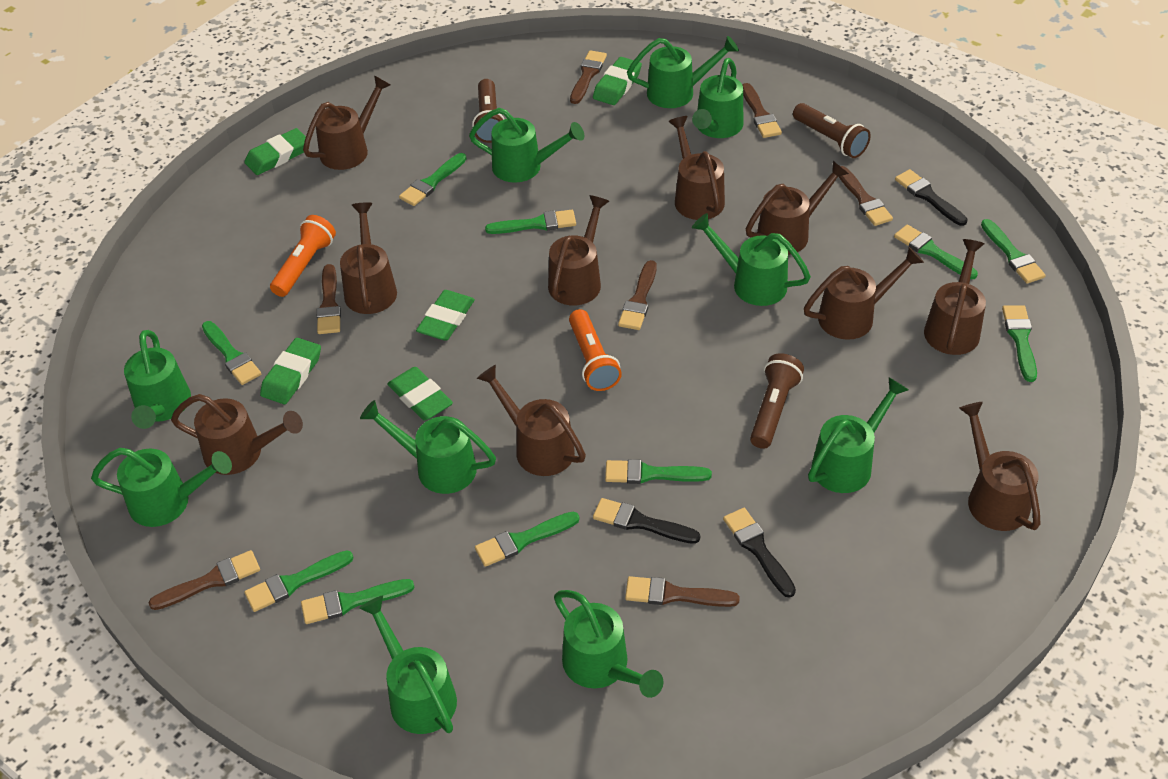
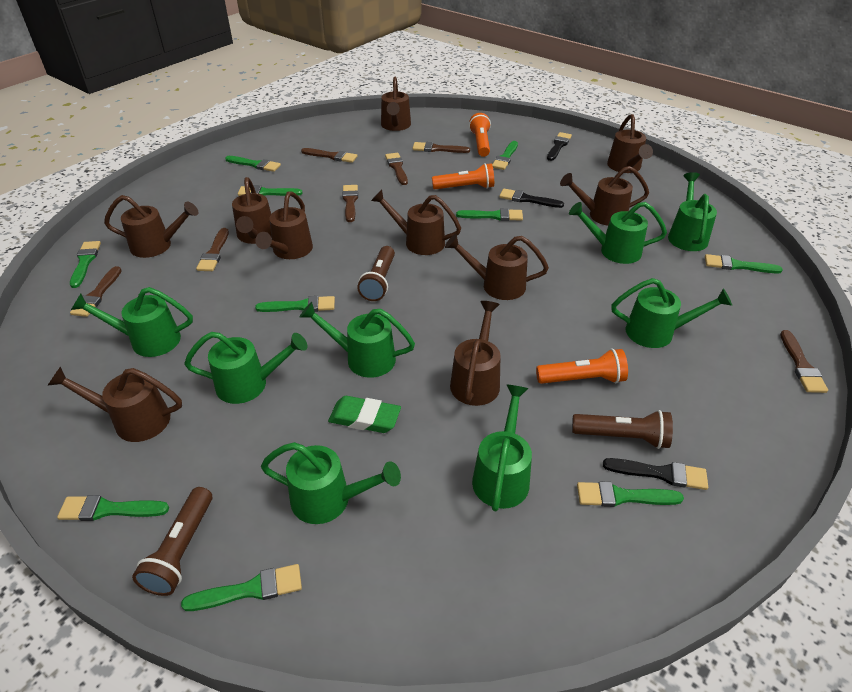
green eraser: 5 -> 1
green watering can: 10 -> 8
orange flashlight: 2 -> 3

